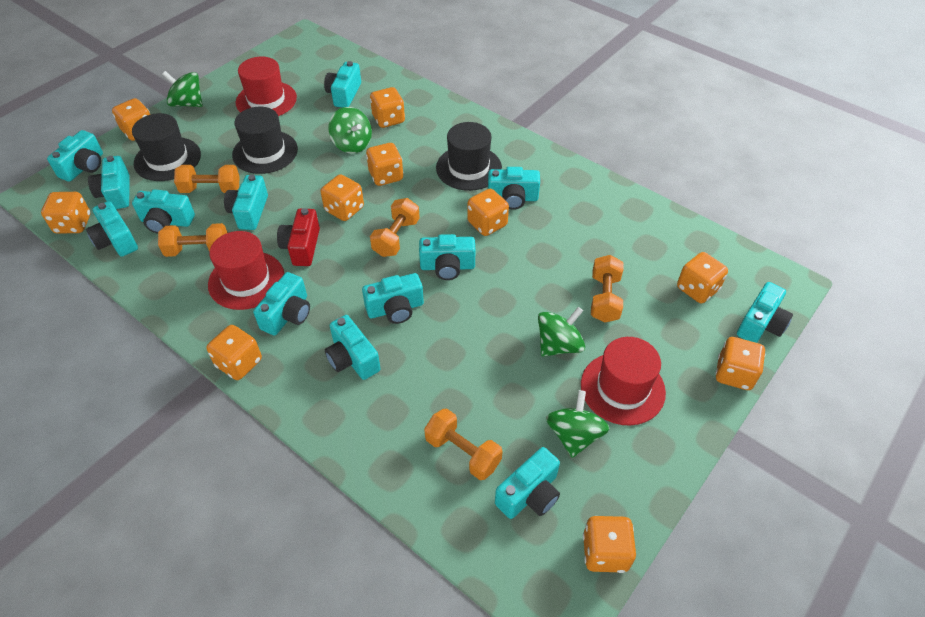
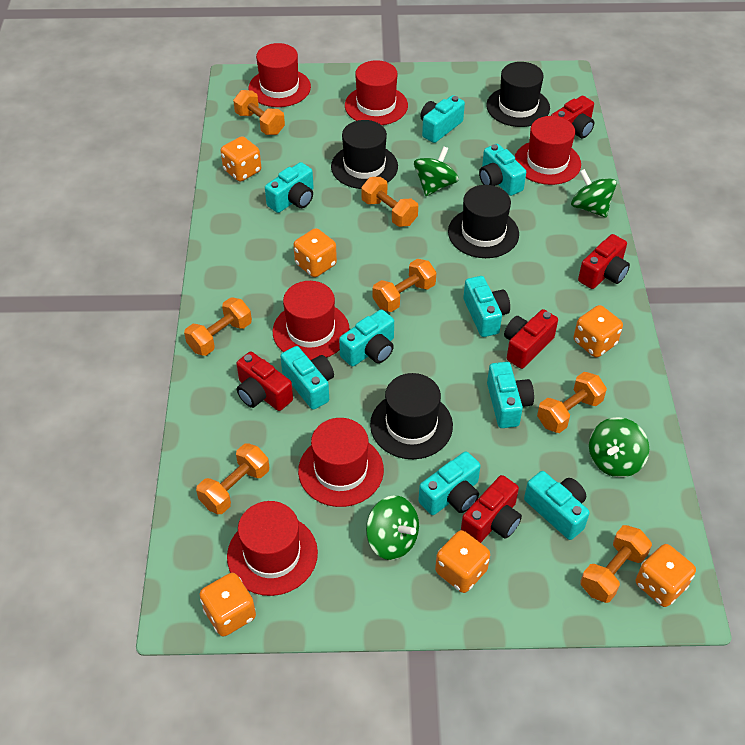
black hat: 3 -> 4
orange dice: 10 -> 6
orange dumbbell: 5 -> 7
red camera: 1 -> 5
red hat: 3 -> 6
turquoise camera: 13 -> 9

